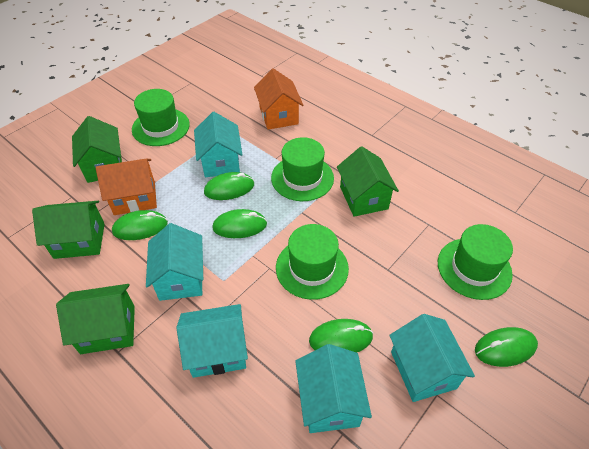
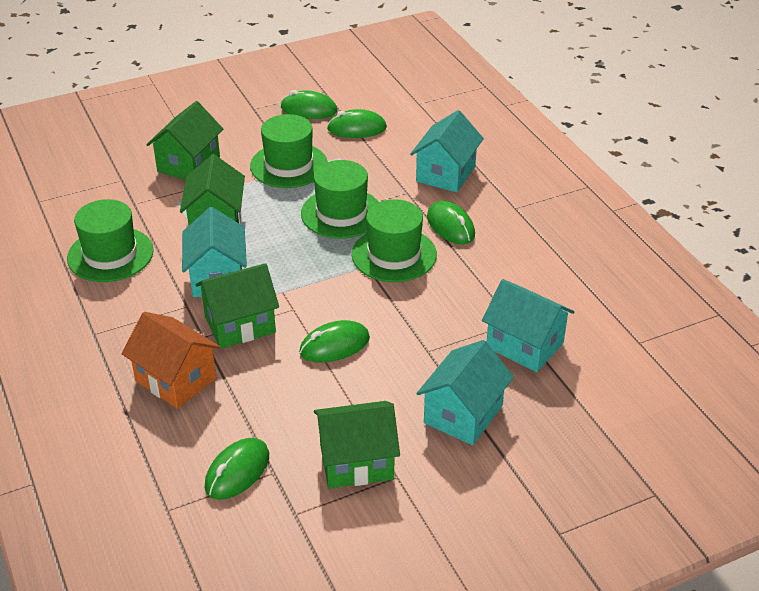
orange house: 2 -> 1
turquoise house: 5 -> 4

